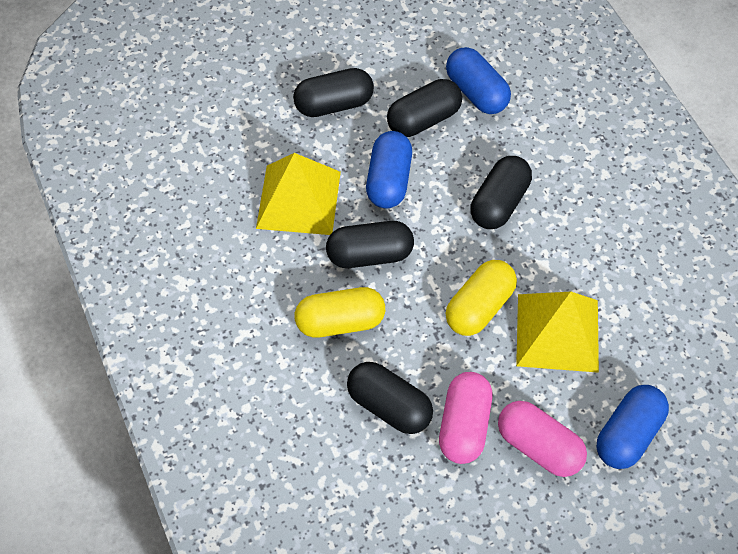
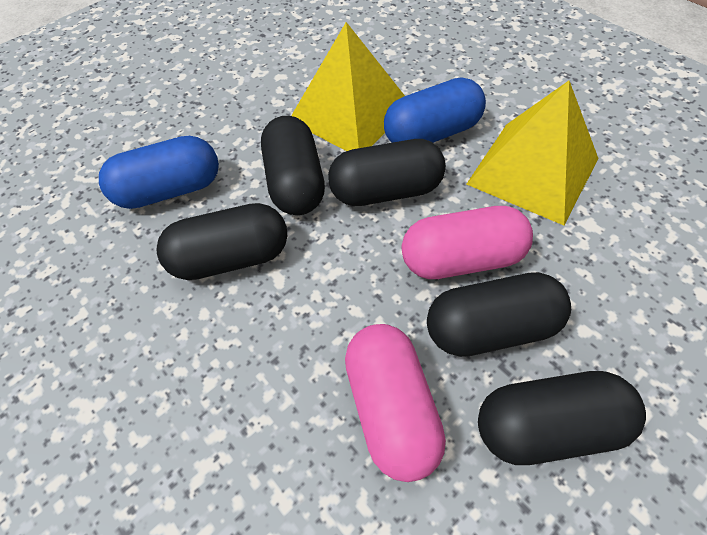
blue capsule: 3 -> 2
yellow capsule: 2 -> 0

